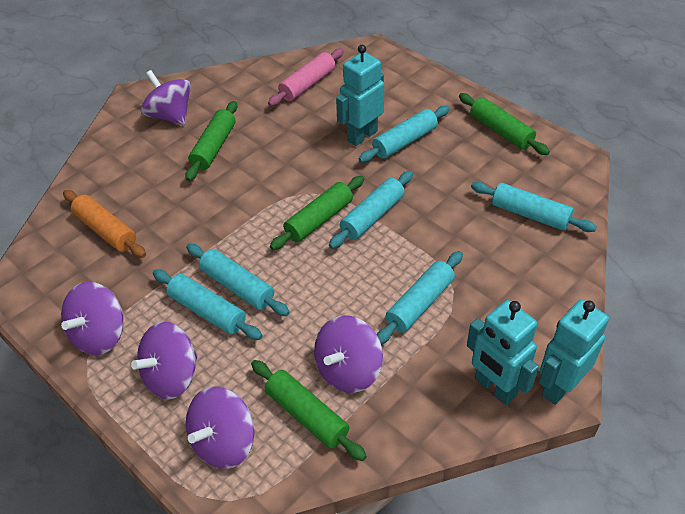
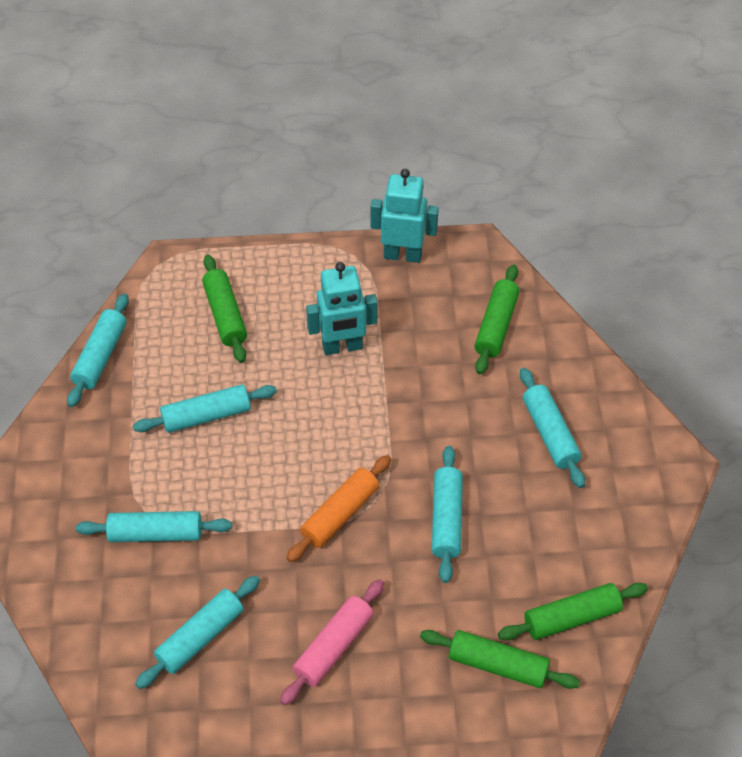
purple spinning top: 5 -> 0
turquoise robot: 3 -> 2

